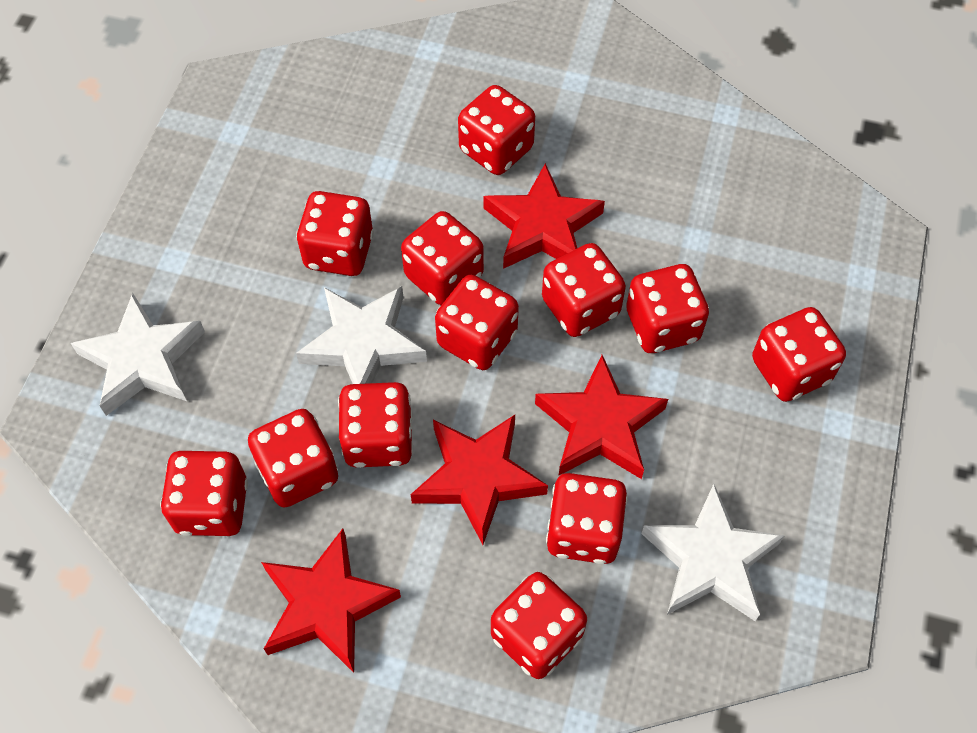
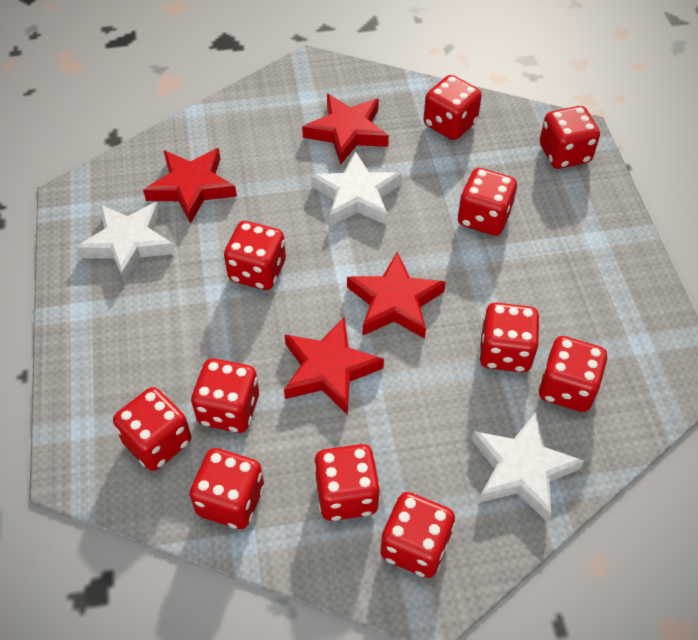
red dice: 12 -> 11

